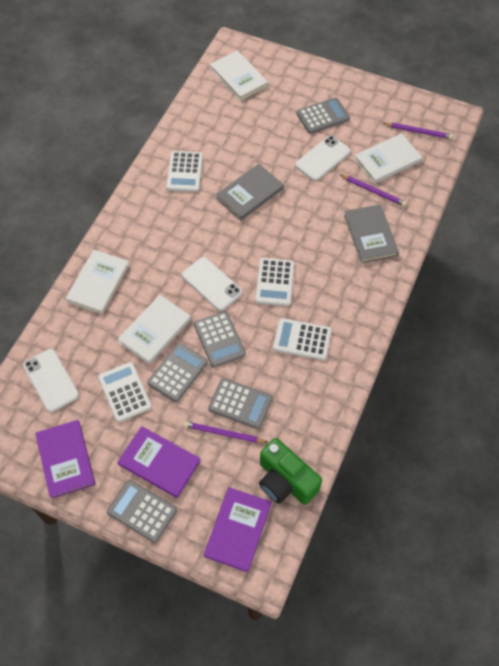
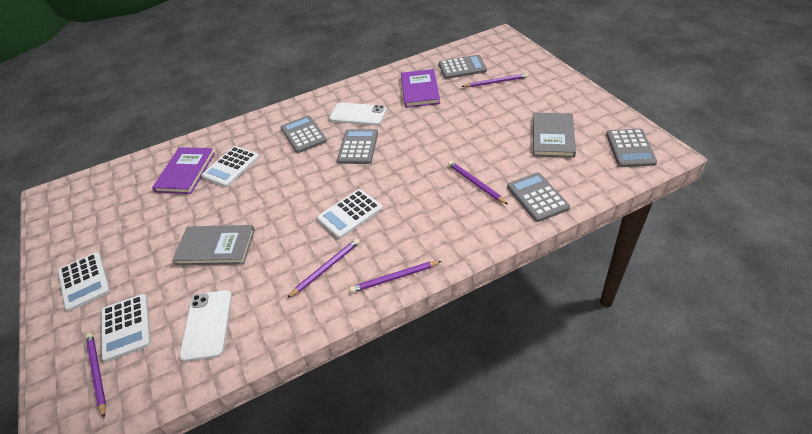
green camera: 1 -> 0
purple book: 3 -> 2
purple pencil: 3 -> 5
white book: 4 -> 0
white phone: 3 -> 2

